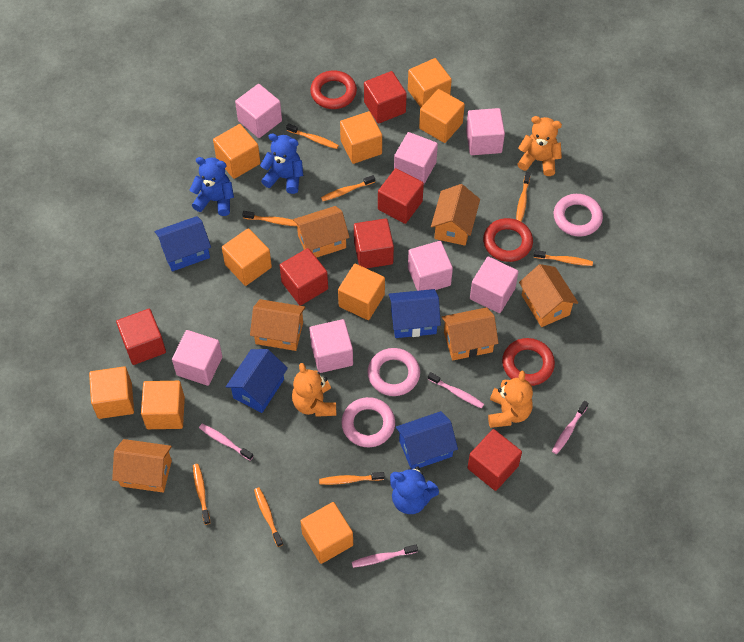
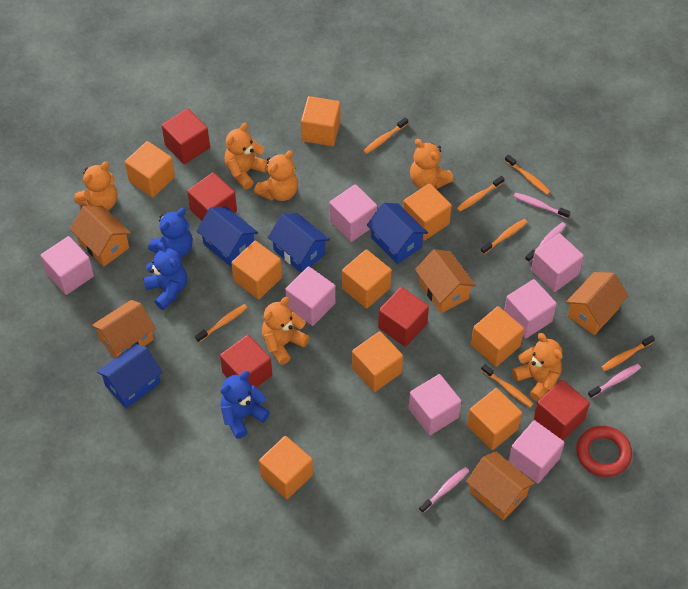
orange house: 6 -> 5
orange teddy bear: 3 -> 6
orange toothbrush: 8 -> 7
pink ring: 3 -> 0
red cube: 6 -> 5
red ring: 3 -> 1

